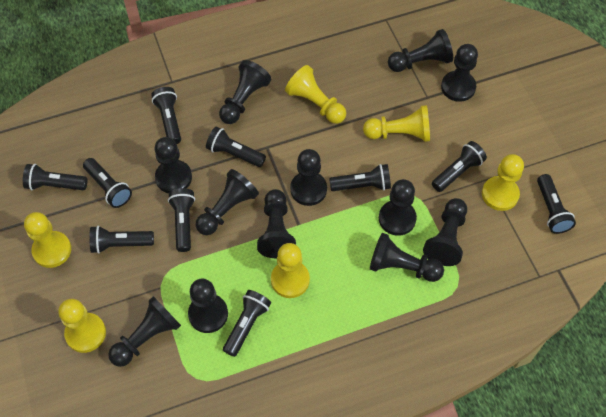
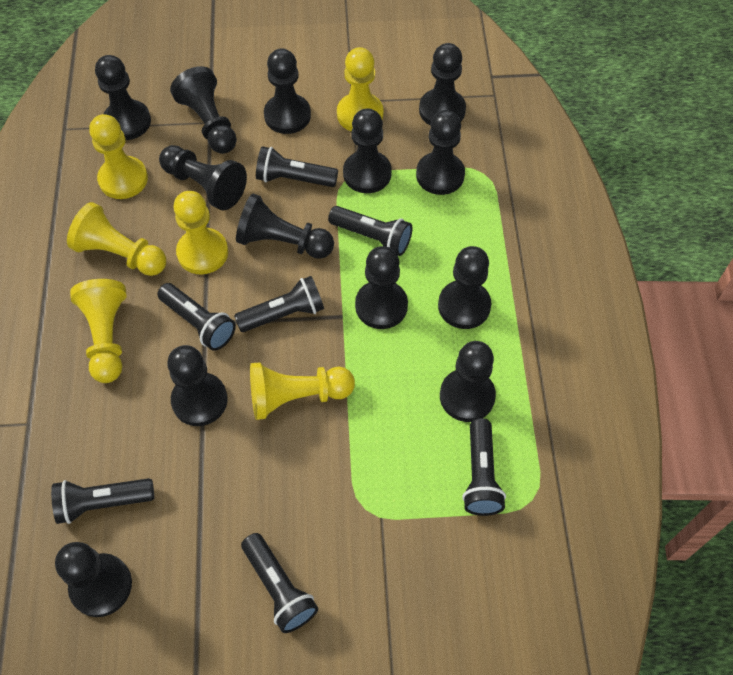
black flashlight: 10 -> 7
black pawn: 12 -> 13

